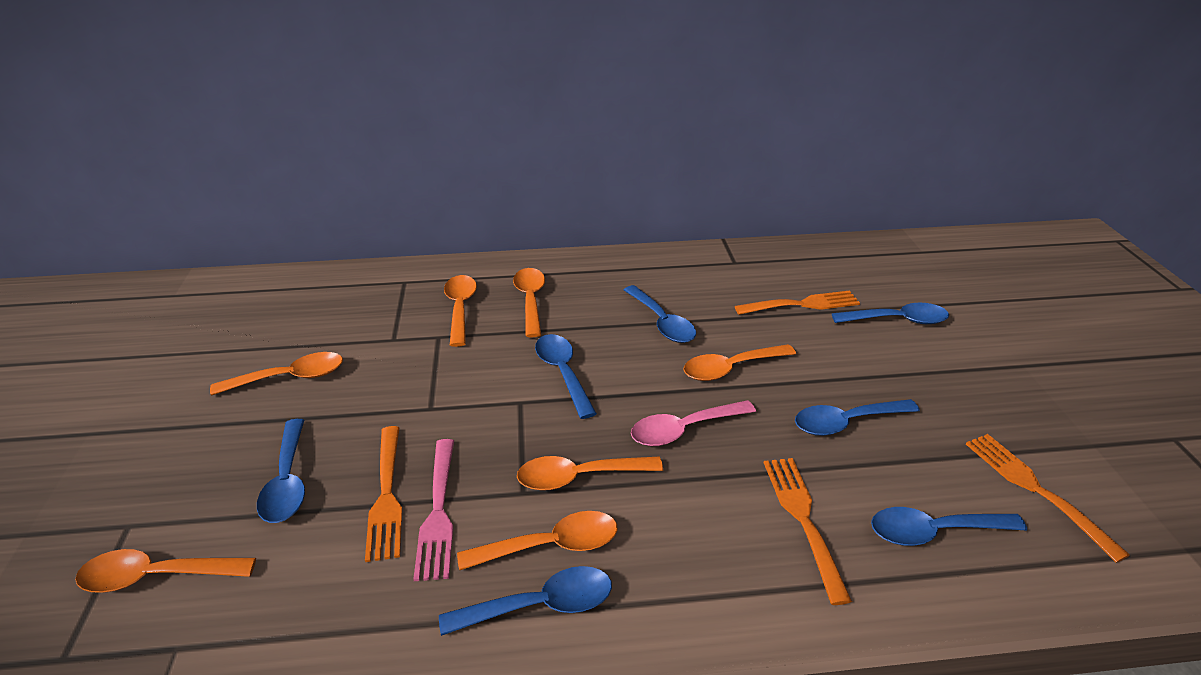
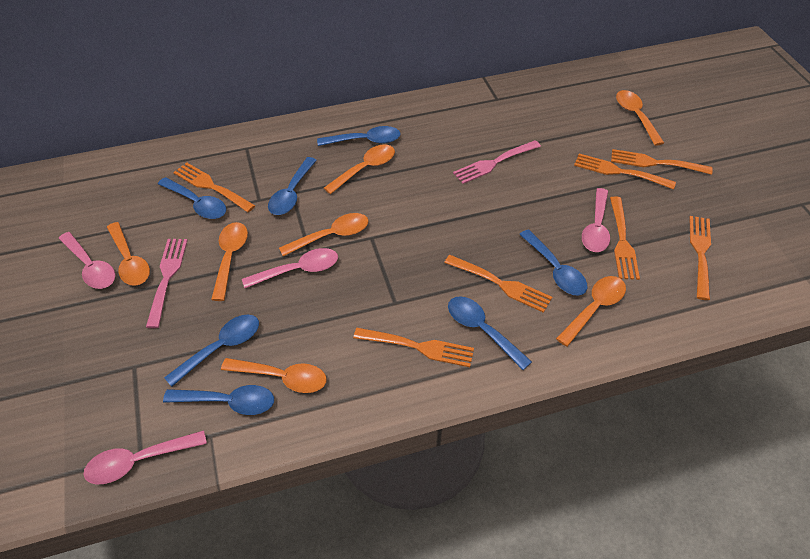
orange fork: 4 -> 7
pink fork: 1 -> 2
pink spoon: 1 -> 4

